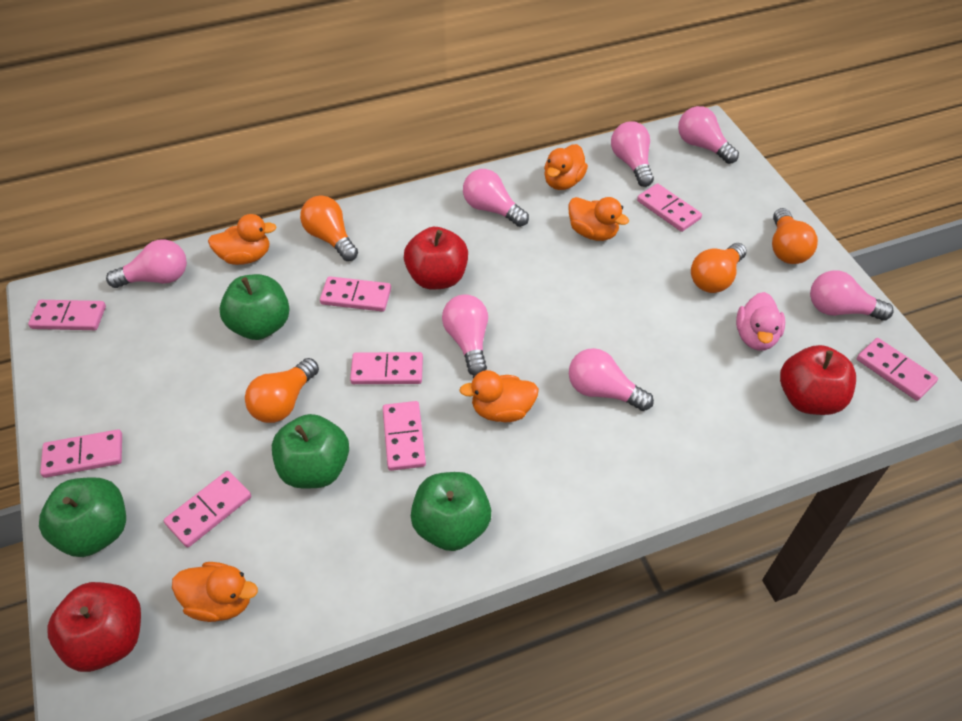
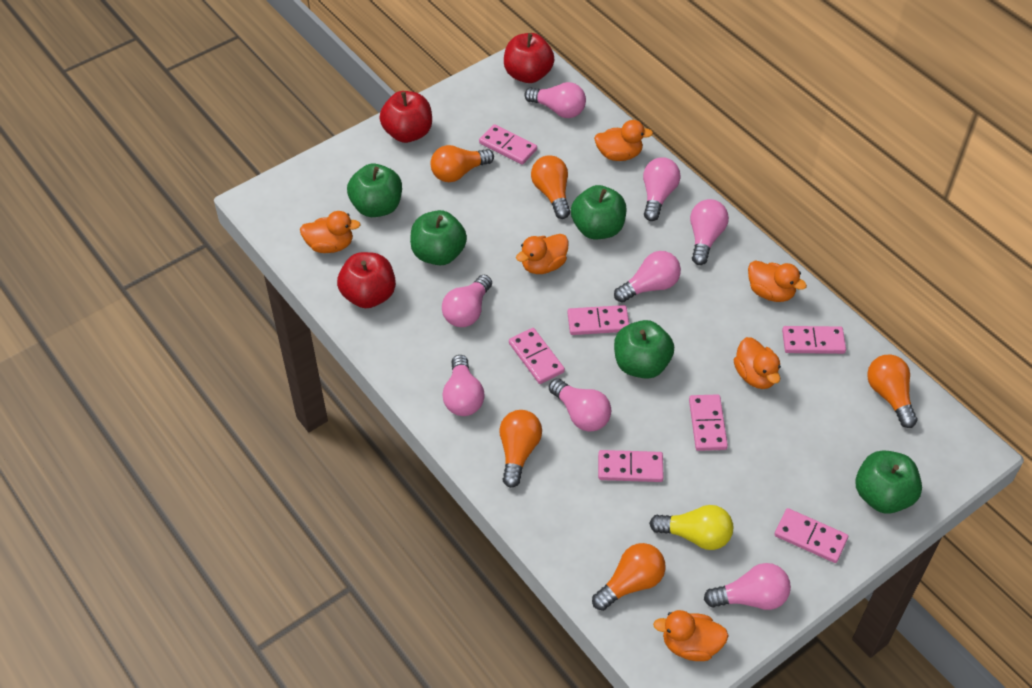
green apple: 4 -> 5
orange duck: 5 -> 6
orange light bulb: 4 -> 5
pink domino: 8 -> 7
pink duck: 1 -> 0
pink light bulb: 7 -> 8
yellow light bulb: 0 -> 1

